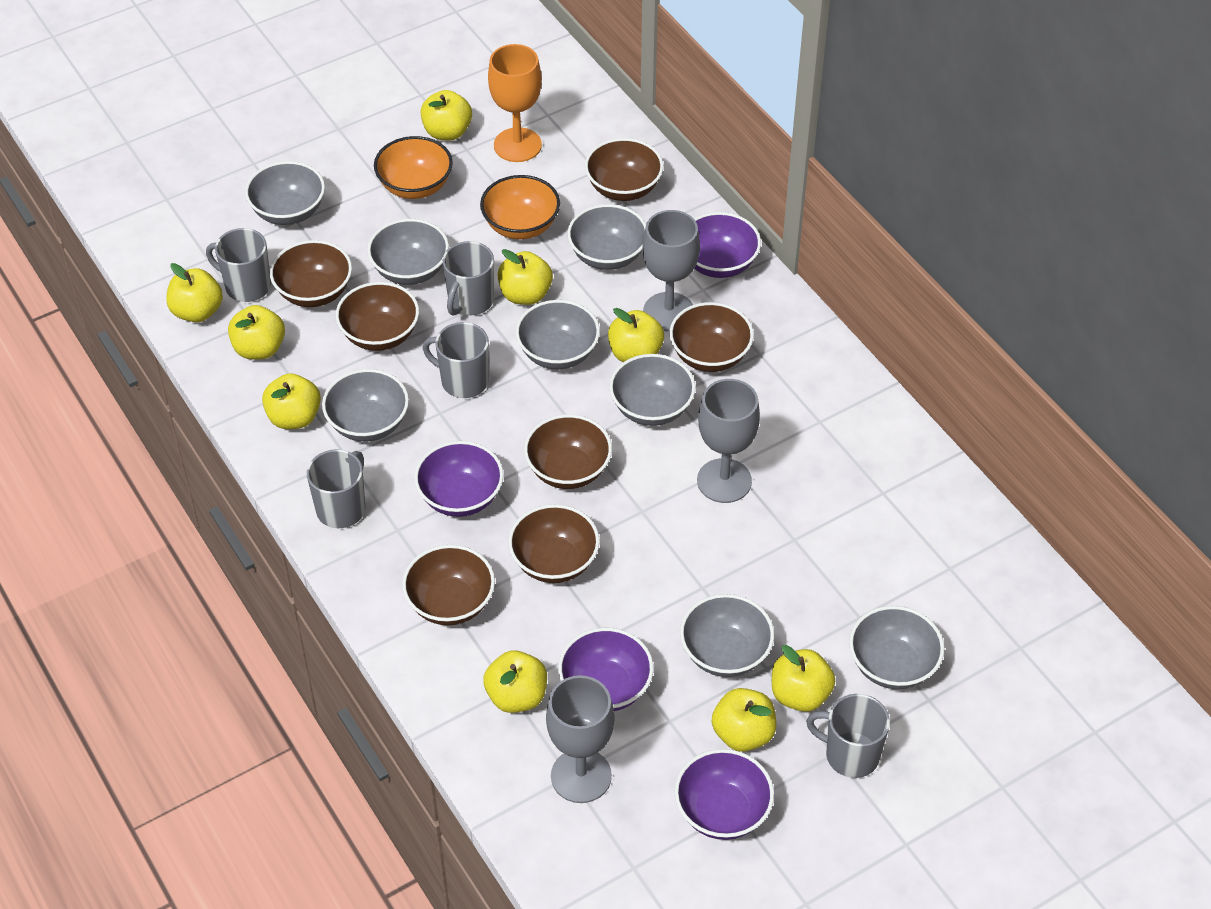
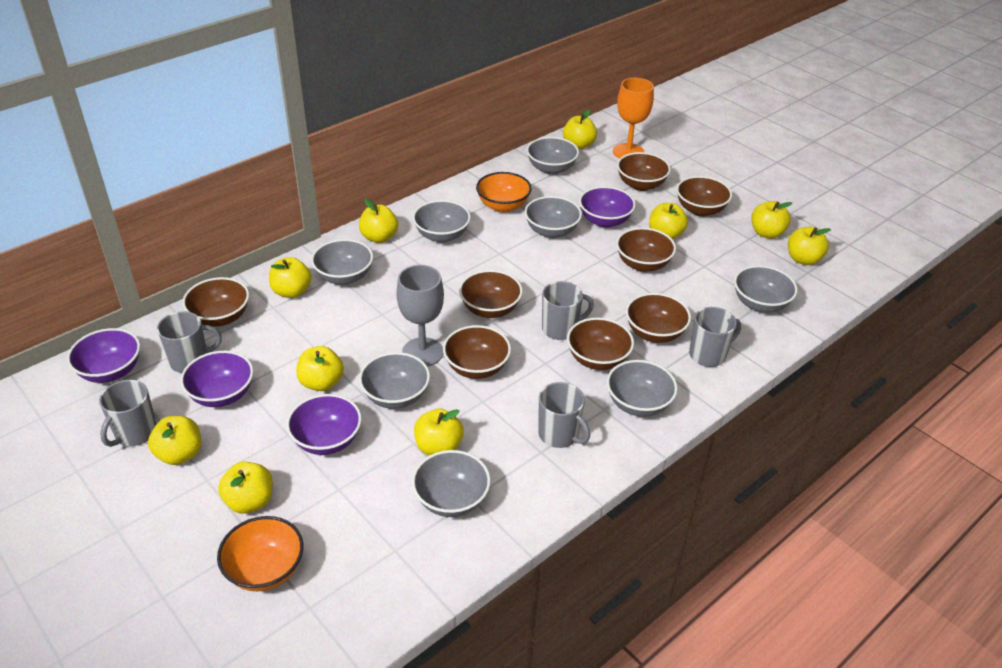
brown bowl: 7 -> 8
grey goblet: 3 -> 1
yellow apple: 9 -> 10

